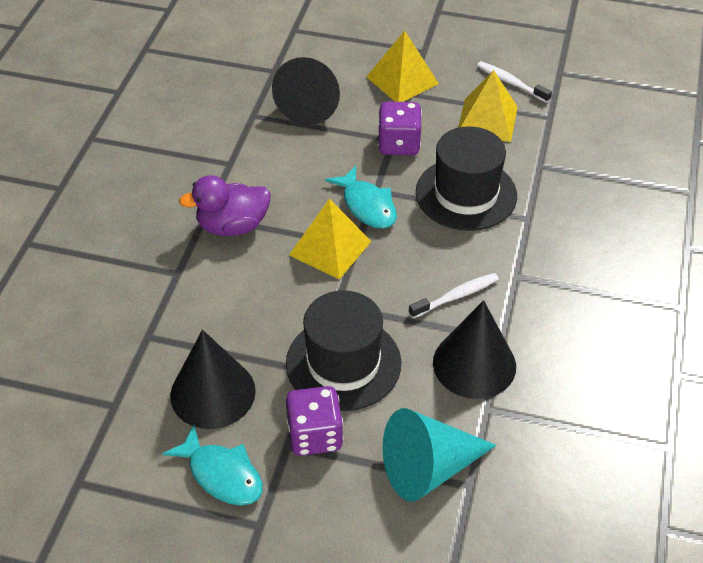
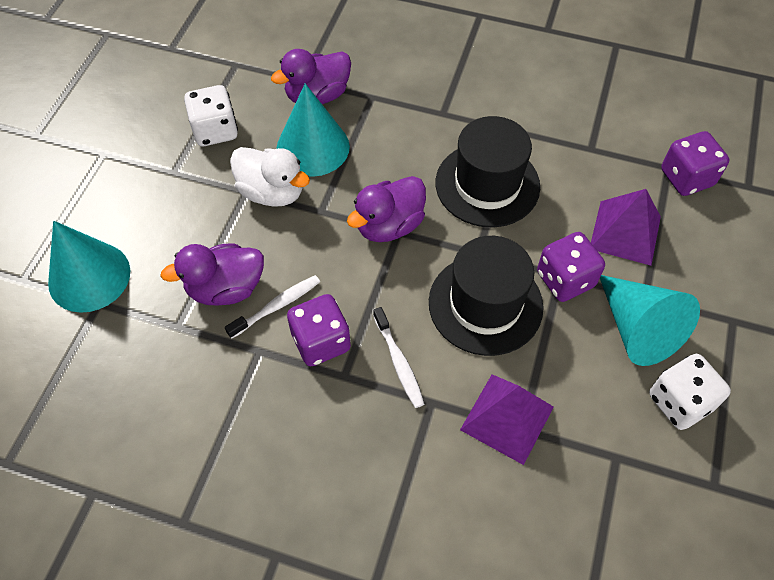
black cone: 3 -> 0
purple dice: 2 -> 3
purple duck: 1 -> 3
purple pyramid: 0 -> 2
turquoise cone: 1 -> 3
turquoise fish: 2 -> 0
white dice: 0 -> 2
white duck: 0 -> 1
yellow pyramid: 3 -> 0

